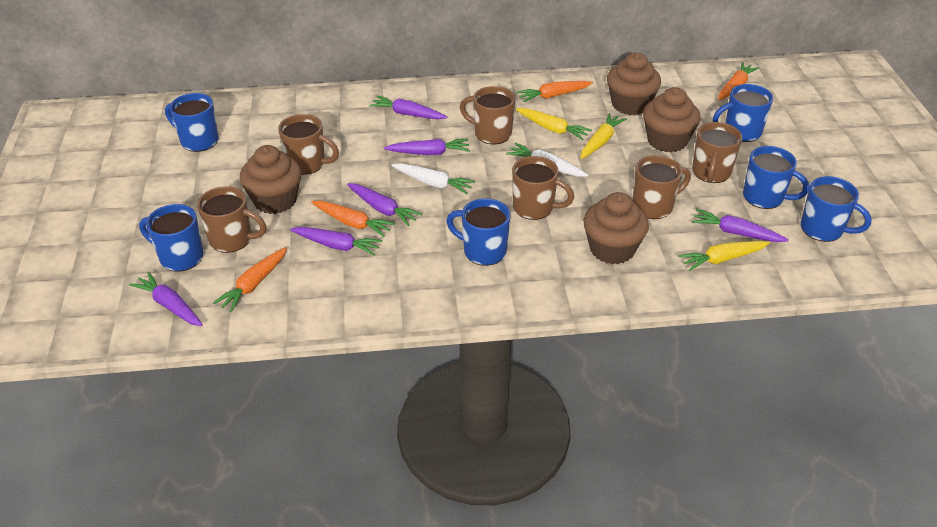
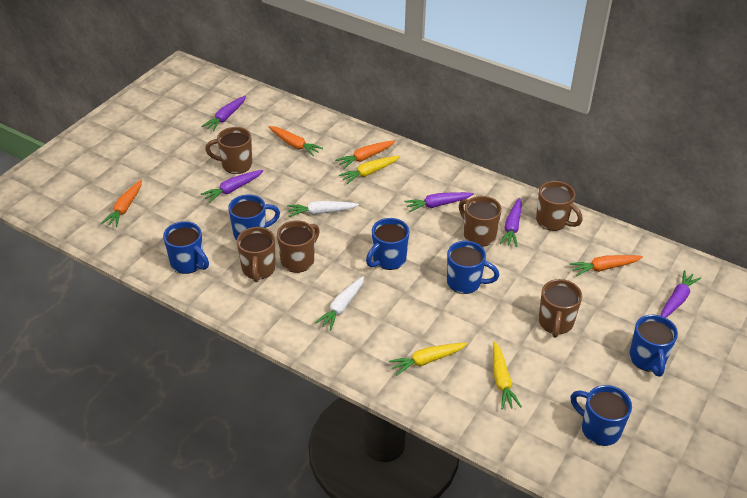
brown cupcake: 4 -> 0
purple carrot: 6 -> 5

